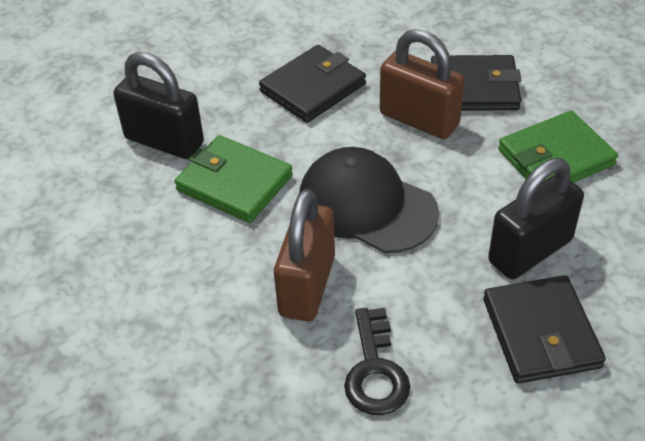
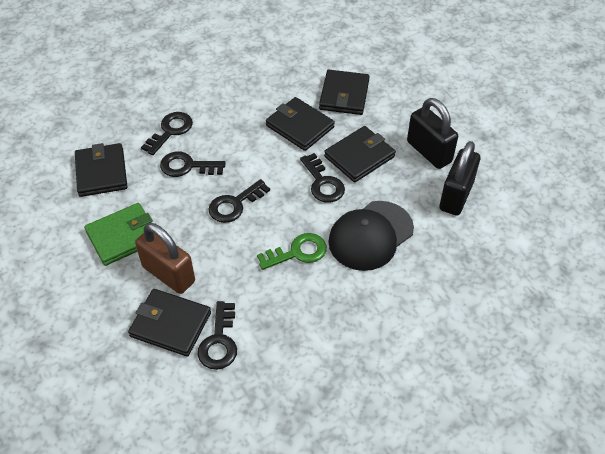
black key: 1 -> 5
black wallet: 3 -> 5
brown padlock: 2 -> 1
green key: 0 -> 1
green wallet: 2 -> 1

